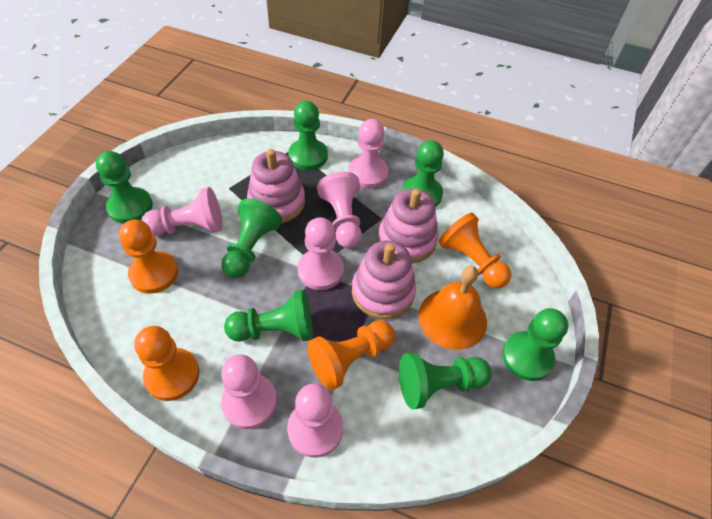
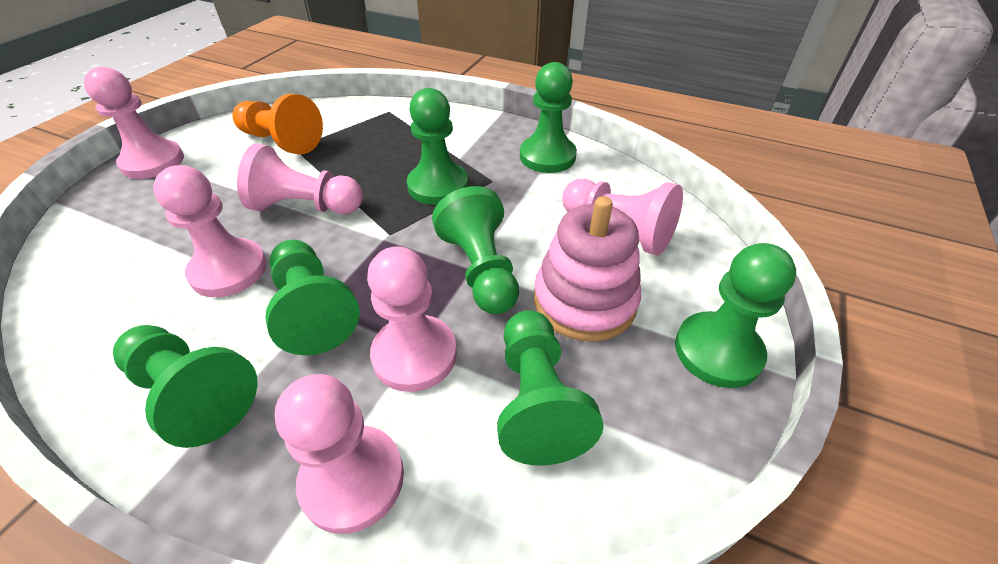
orange bell: 1 -> 0
orange pawn: 4 -> 1
pink stacking toy: 3 -> 1

